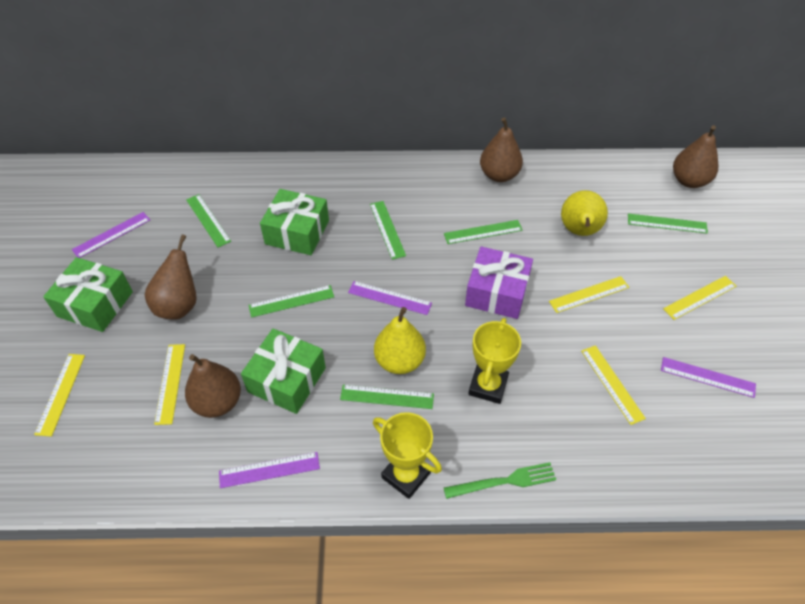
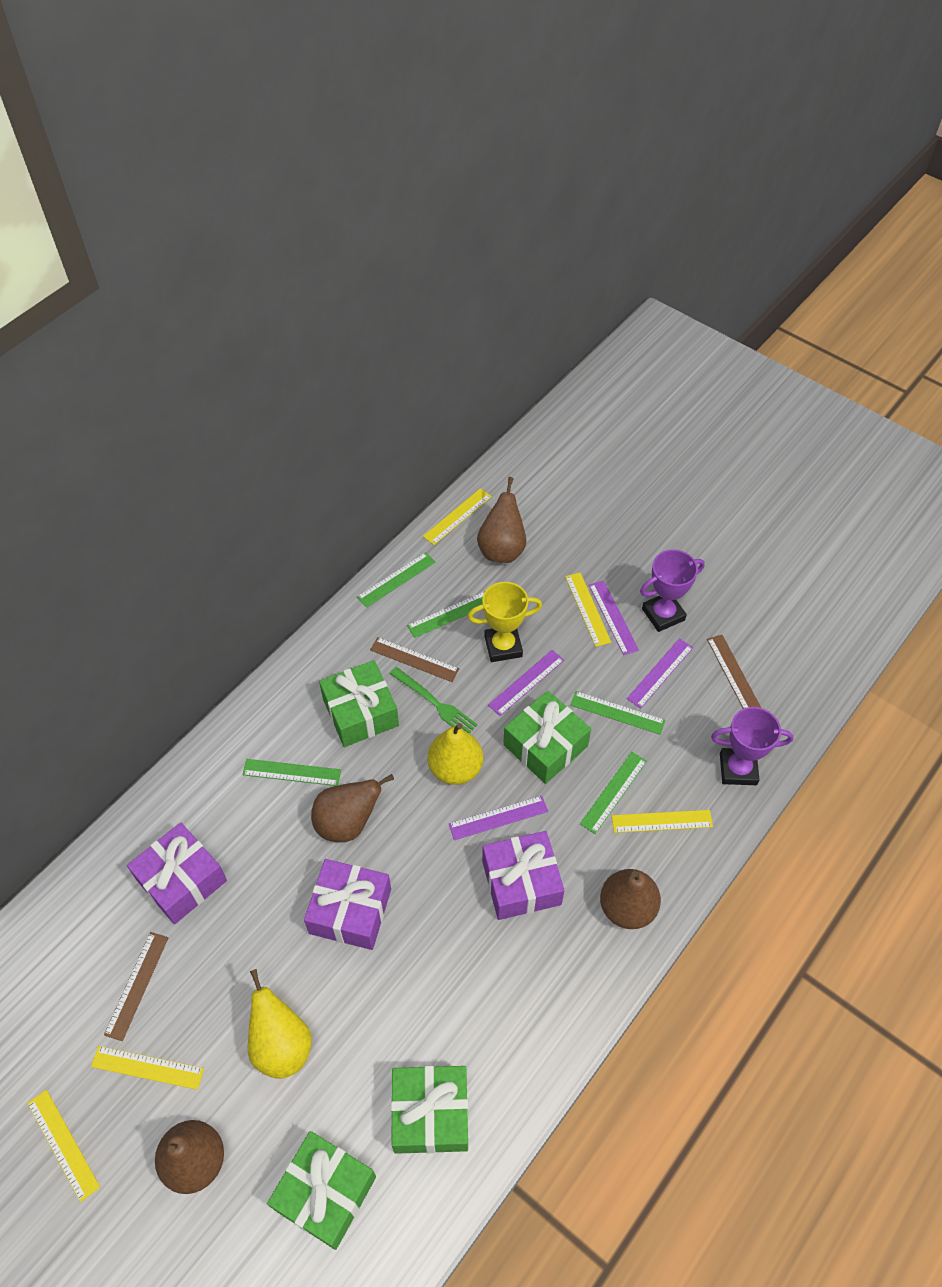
brown ruler: 0 -> 3
green gift: 3 -> 4
green ruler: 6 -> 5
purple gift: 1 -> 3
purple trophy: 0 -> 2
yellow trophy: 2 -> 1

